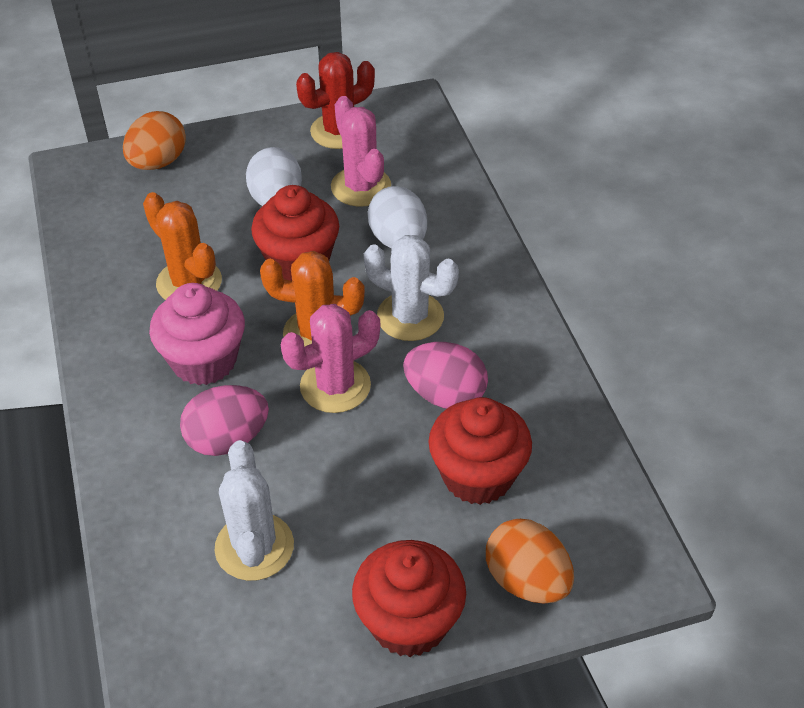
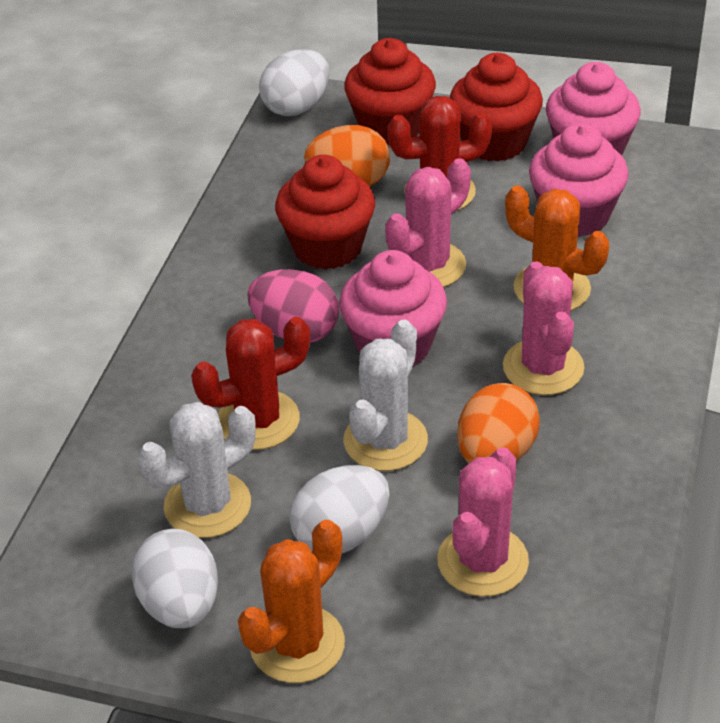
pink cactus: 2 -> 3
pink cupcake: 1 -> 3
pink egg: 2 -> 1
red cactus: 1 -> 2
white egg: 2 -> 3

